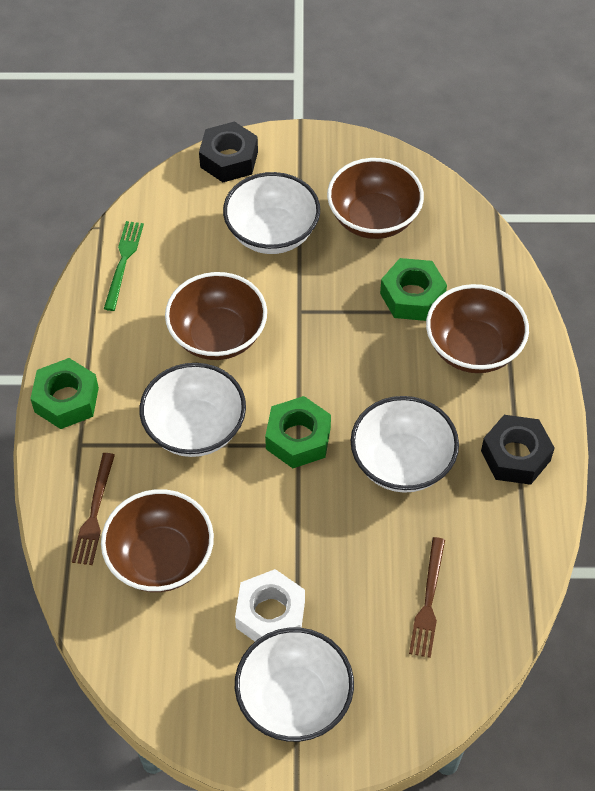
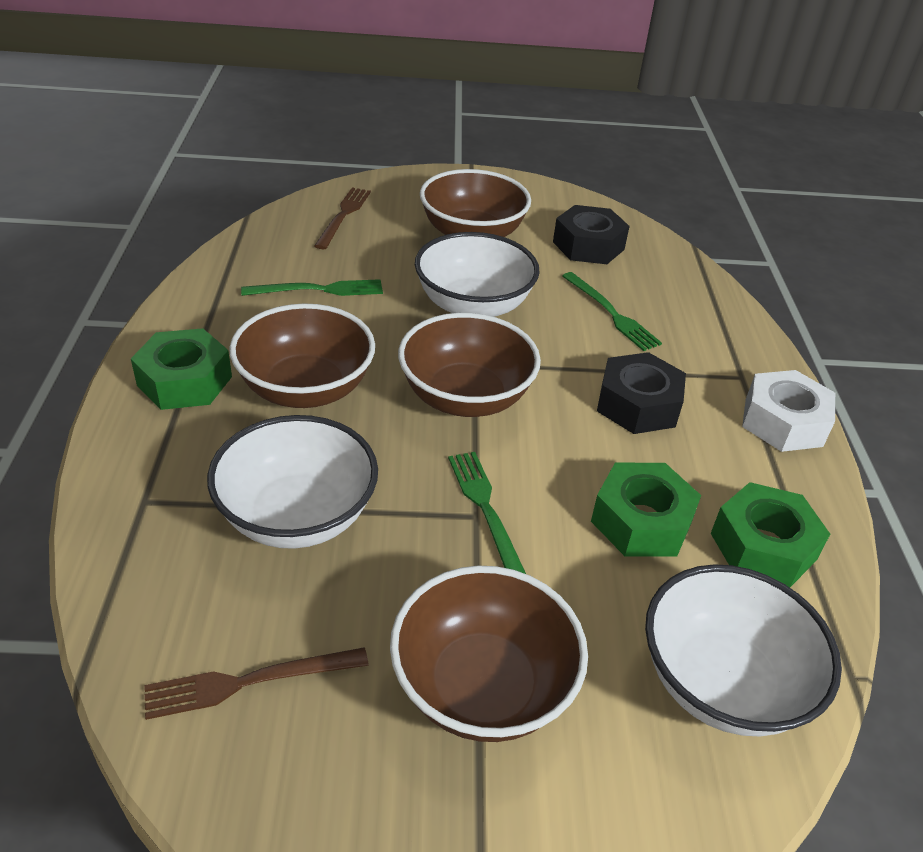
green fork: 1 -> 3
white bowl: 4 -> 3

